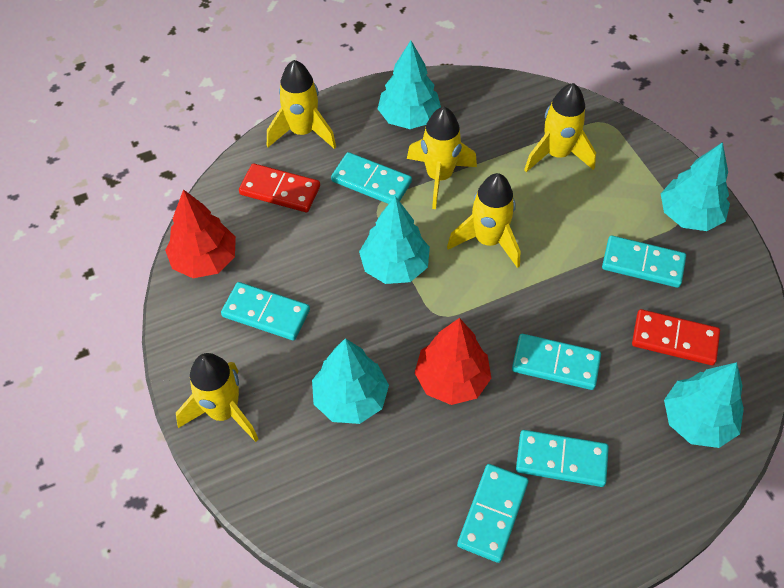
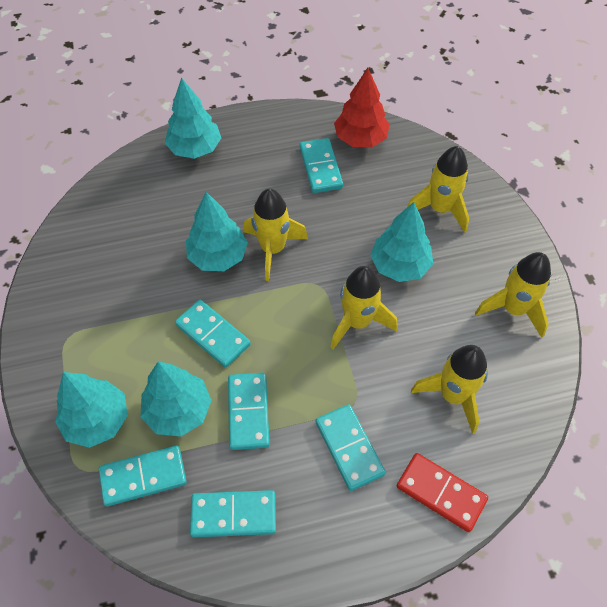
red domino: 2 -> 1
red tree: 2 -> 1

